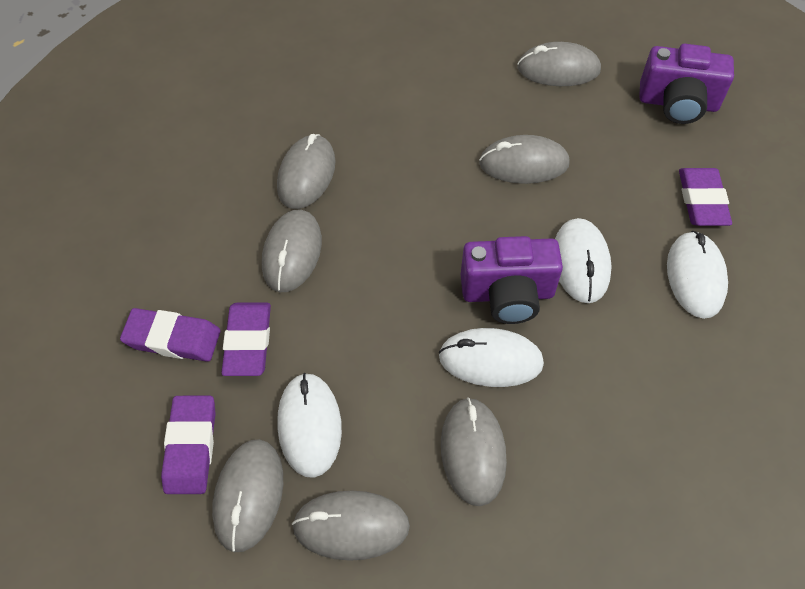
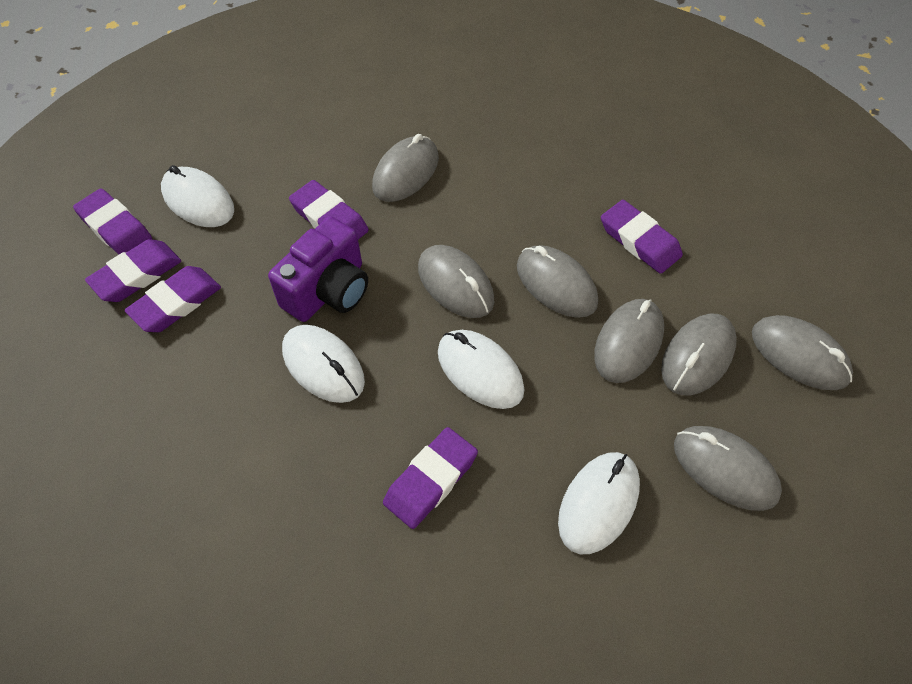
purple camera: 2 -> 1
purple eraser: 4 -> 6

